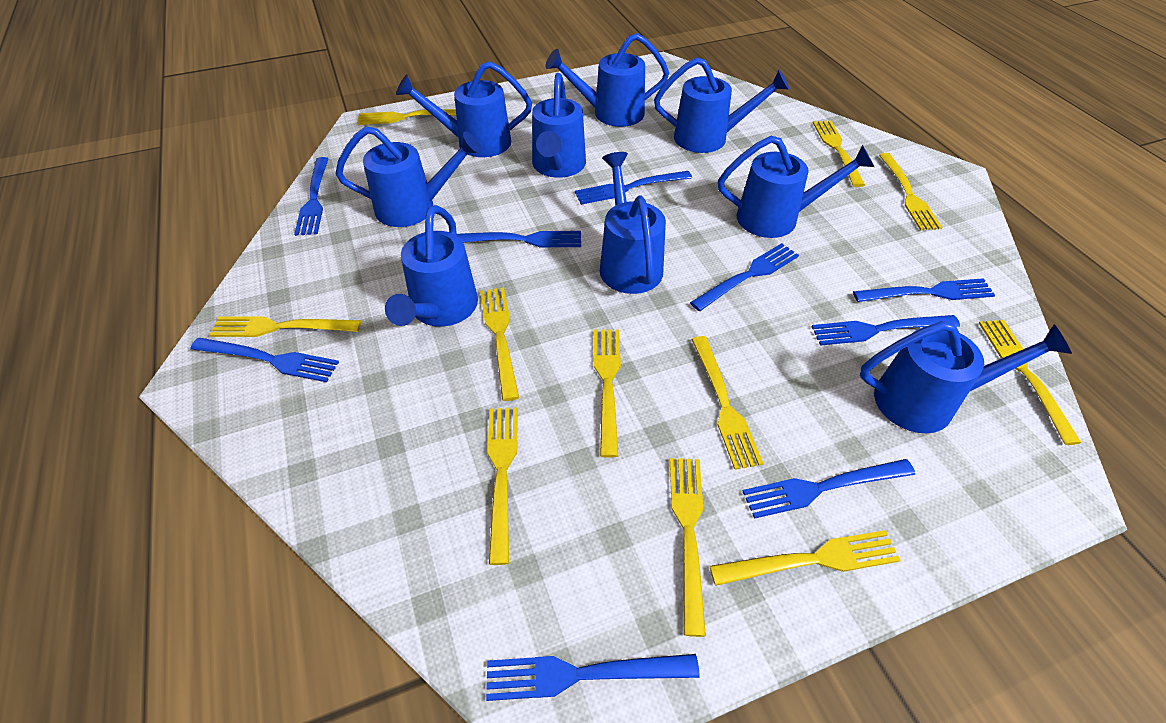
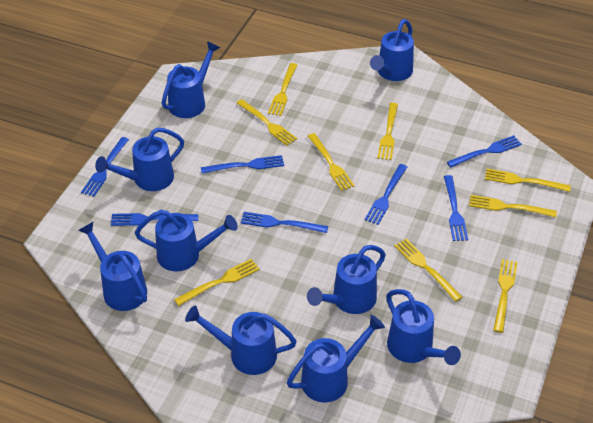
blue fork: 9 -> 7
yellow fork: 11 -> 9

